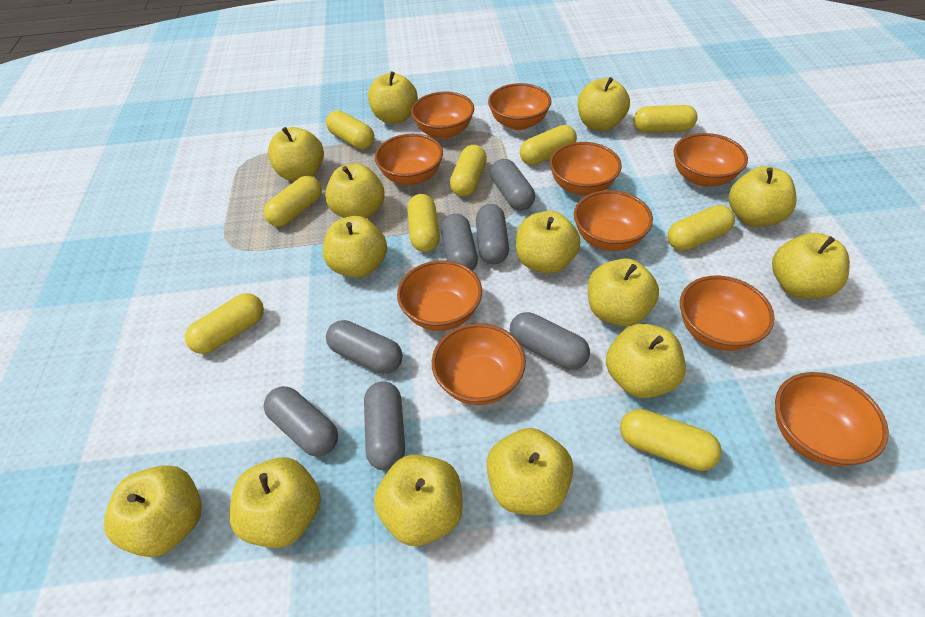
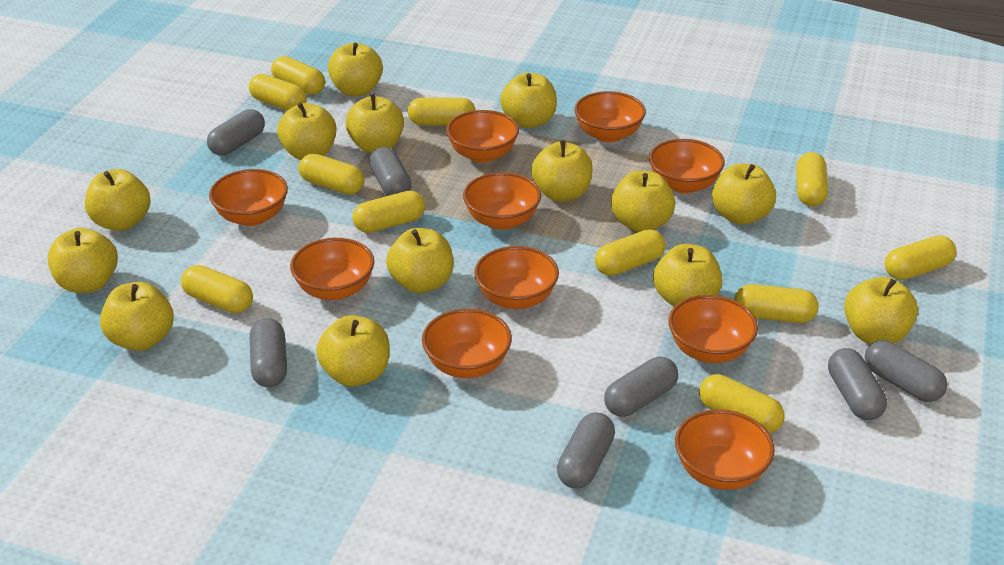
yellow capsule: 9 -> 11

